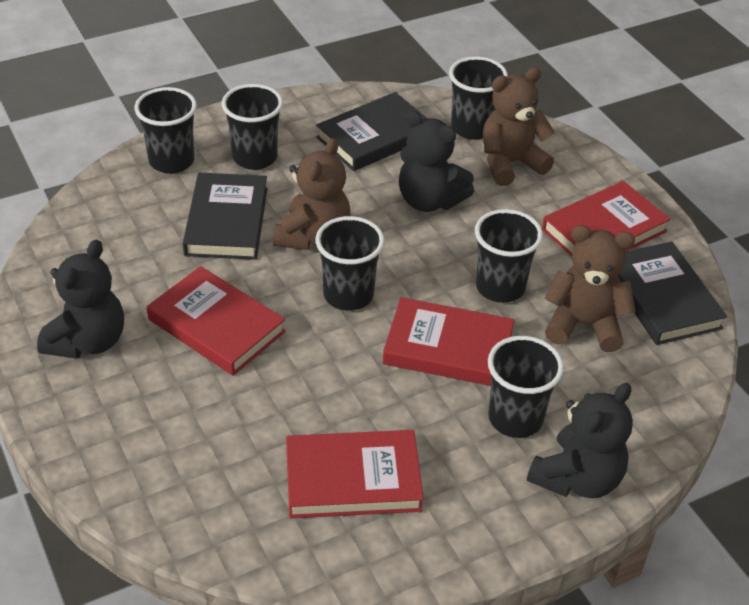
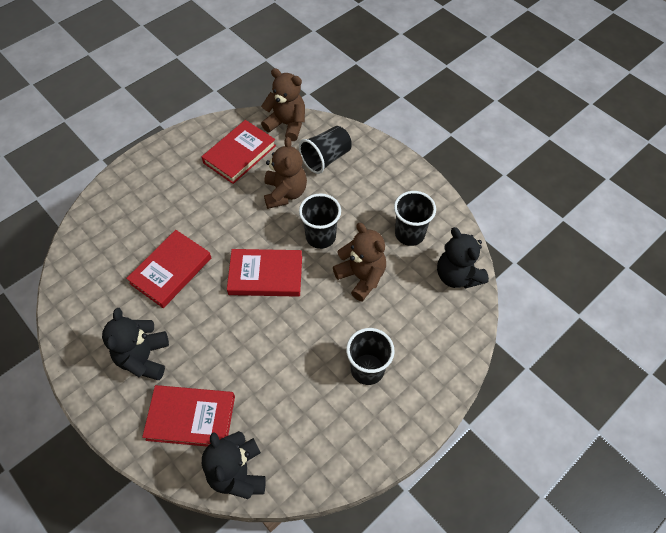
black book: 3 -> 0
black cup: 6 -> 4

